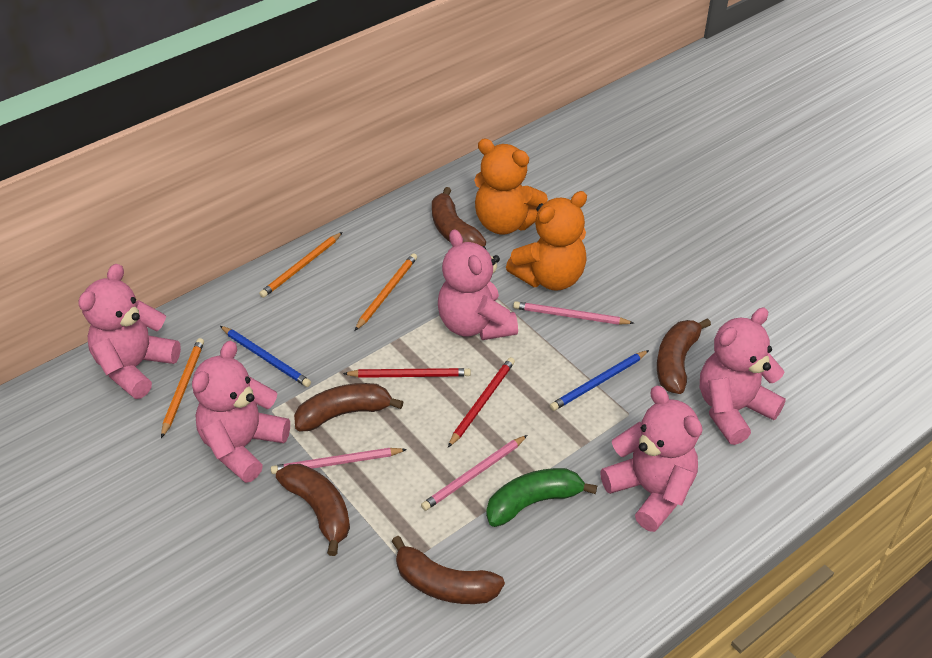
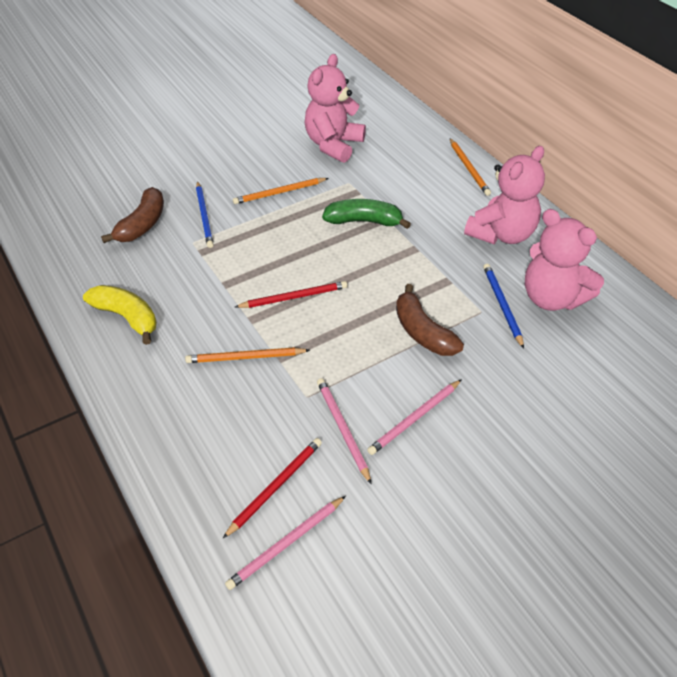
brown banana: 5 -> 2
orange teddy bear: 2 -> 0
pink teddy bear: 5 -> 3
yellow banana: 0 -> 1

